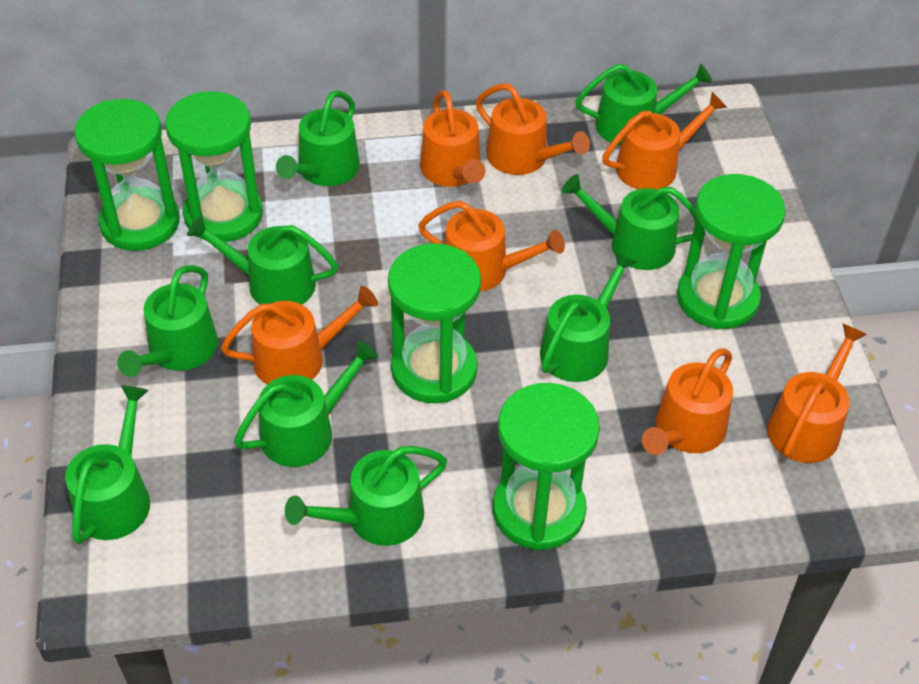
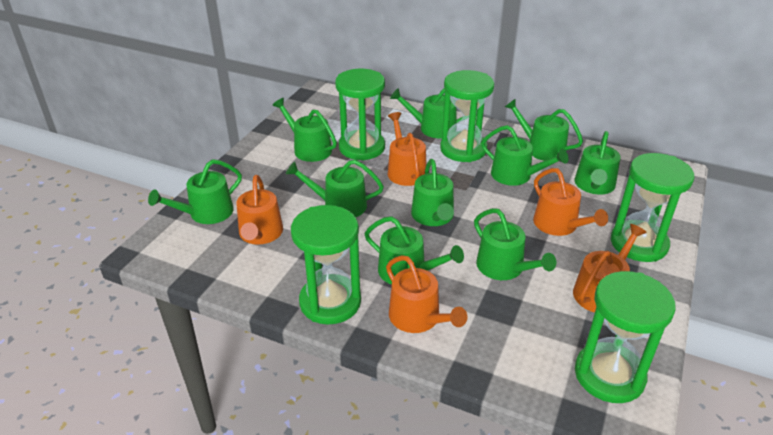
green watering can: 9 -> 10
orange watering can: 7 -> 5

